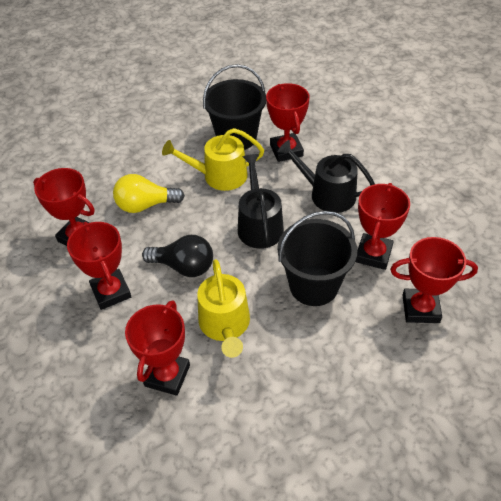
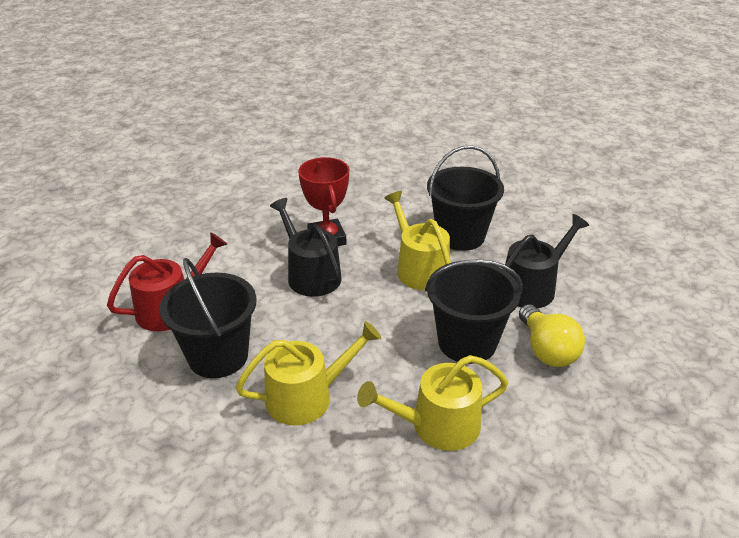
black bucket: 2 -> 3
black light bulb: 1 -> 0
red trophy: 6 -> 1
red watering can: 0 -> 1
yellow watering can: 2 -> 3

